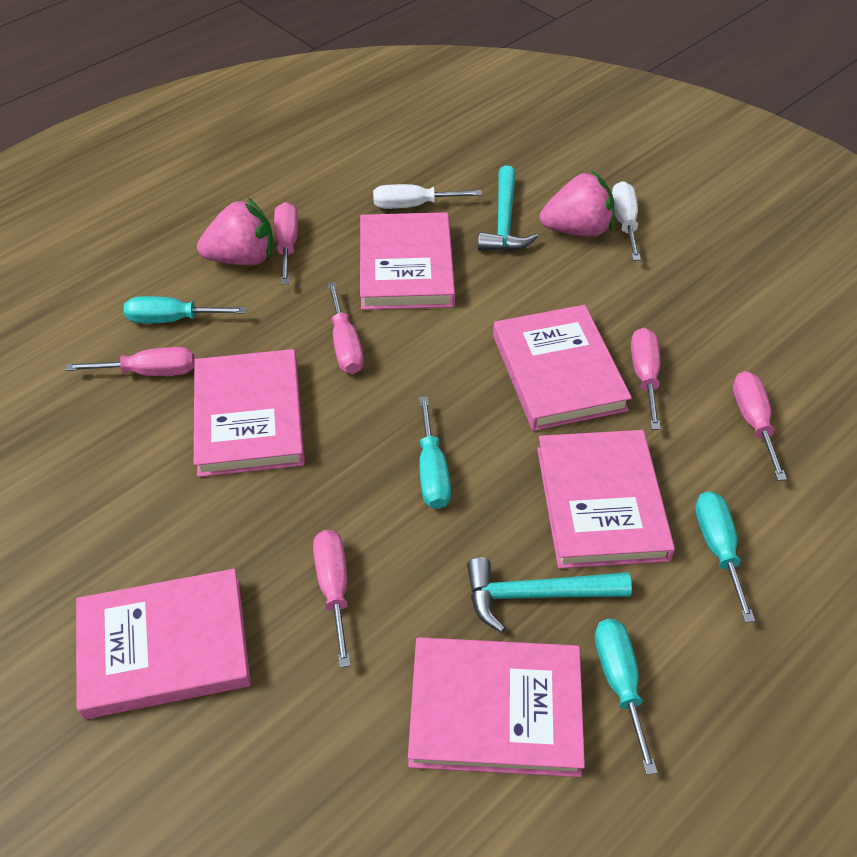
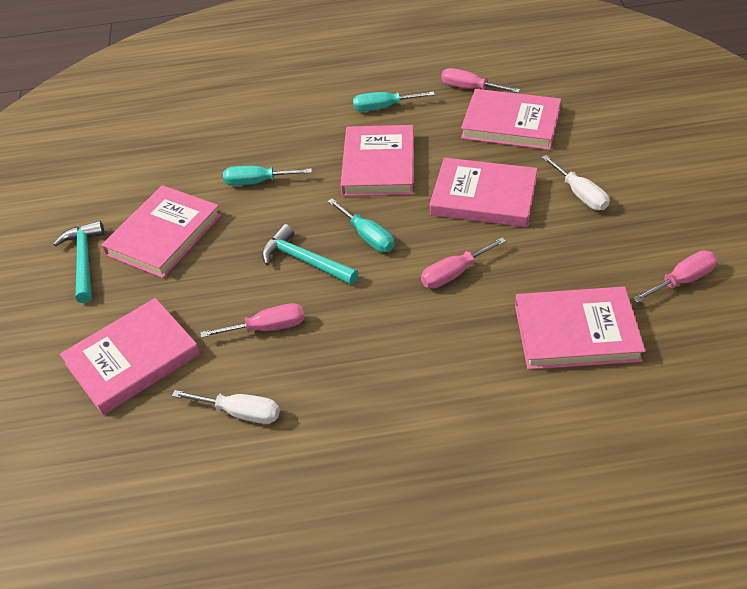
pink screwdriver: 6 -> 4
pink strawberry: 2 -> 0
turquoise screwdriver: 4 -> 3

